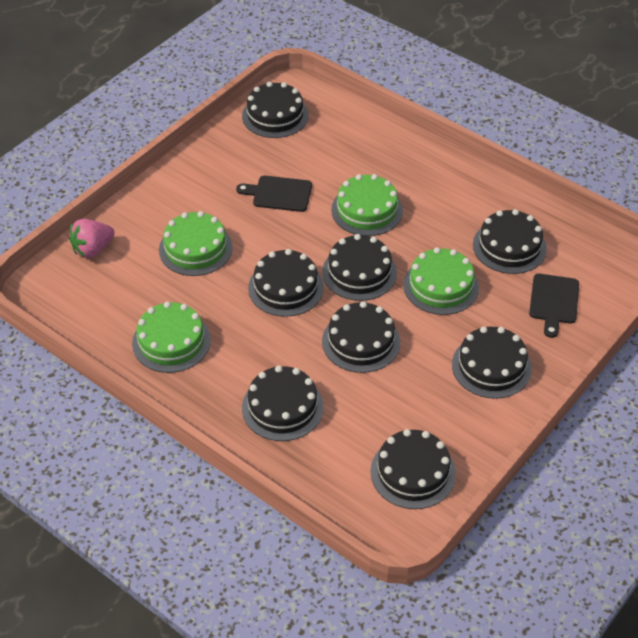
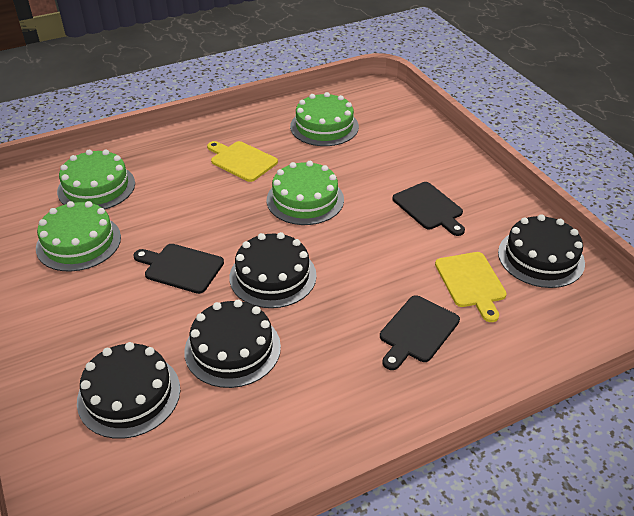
black cake: 8 -> 4
black cutting board: 2 -> 3
pink strawberry: 1 -> 0
yellow cutting board: 0 -> 2

